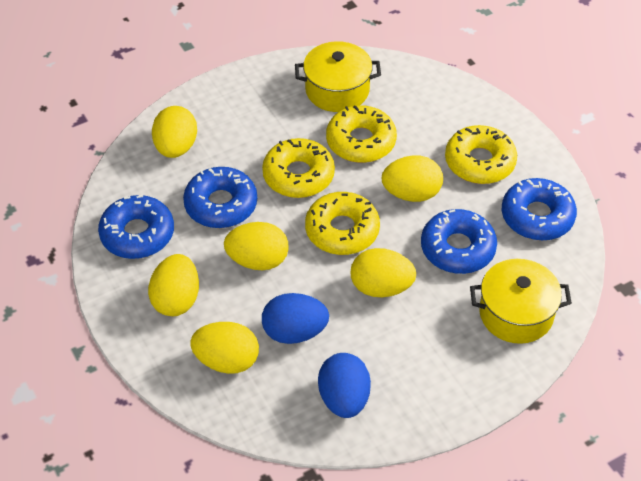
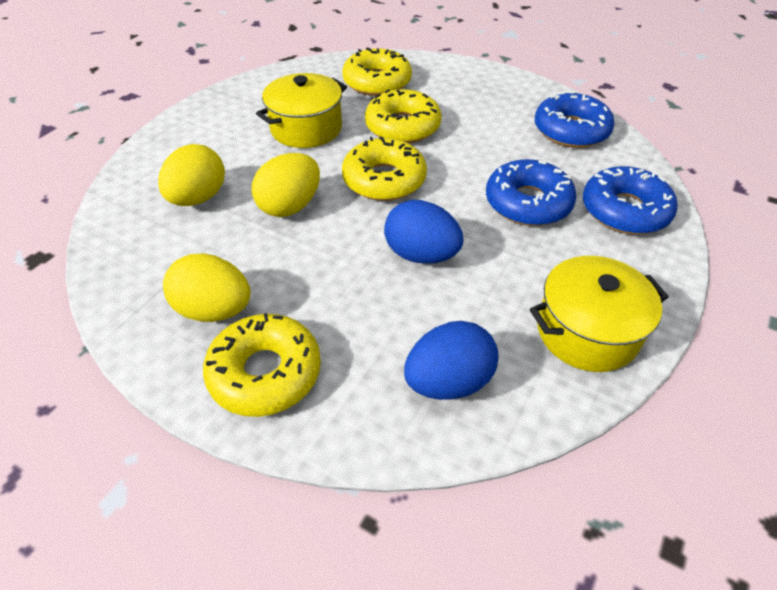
blue donut: 4 -> 3
yellow egg: 6 -> 3

